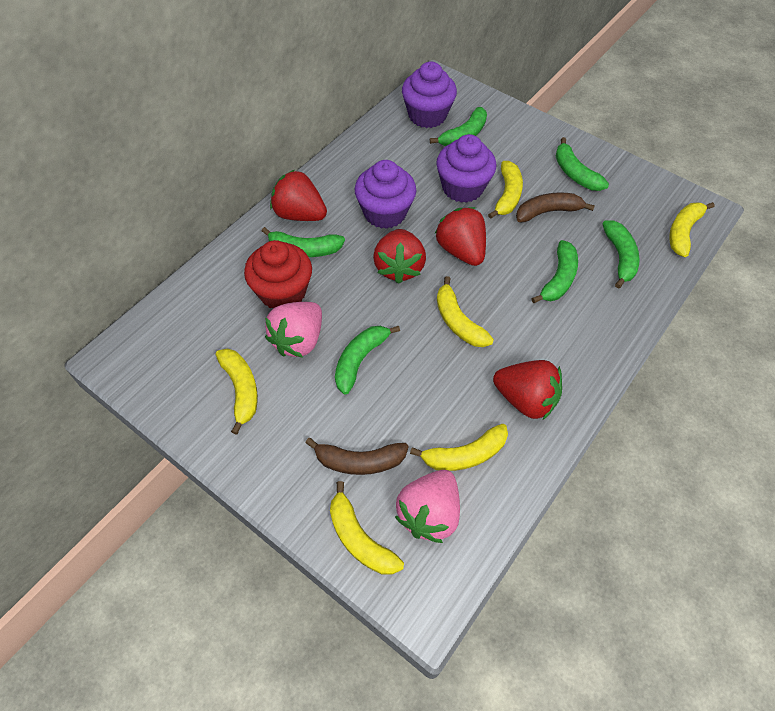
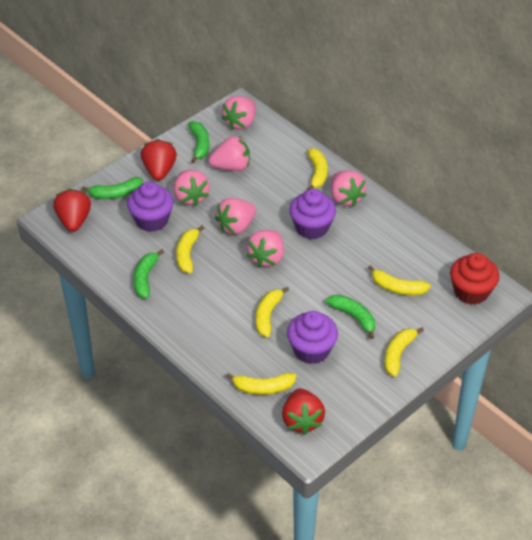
brown banana: 2 -> 0
green banana: 6 -> 4
pink strawberry: 2 -> 6
red strawberry: 4 -> 3

